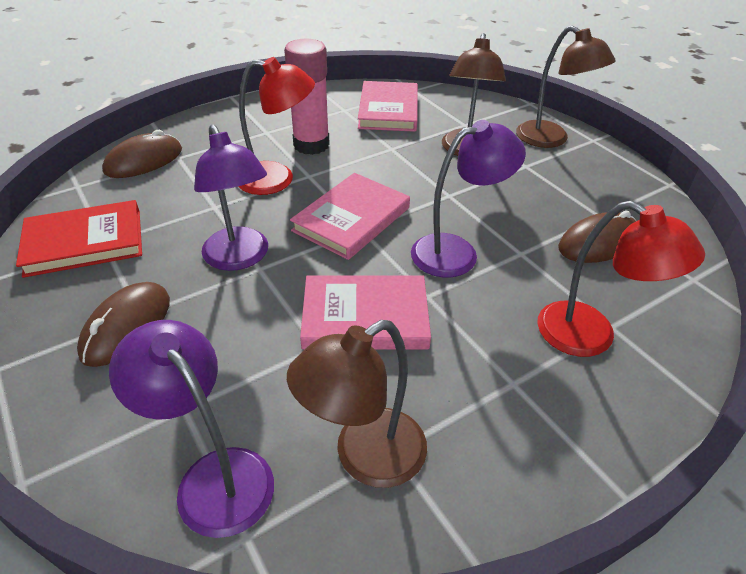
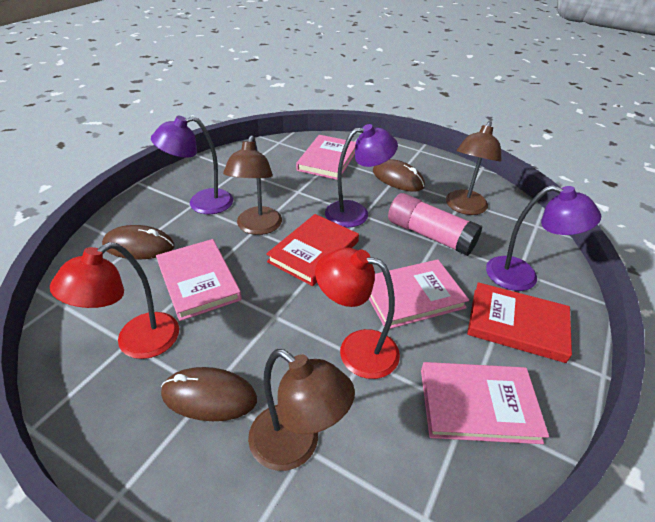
pink book: 3 -> 4
red book: 1 -> 2

